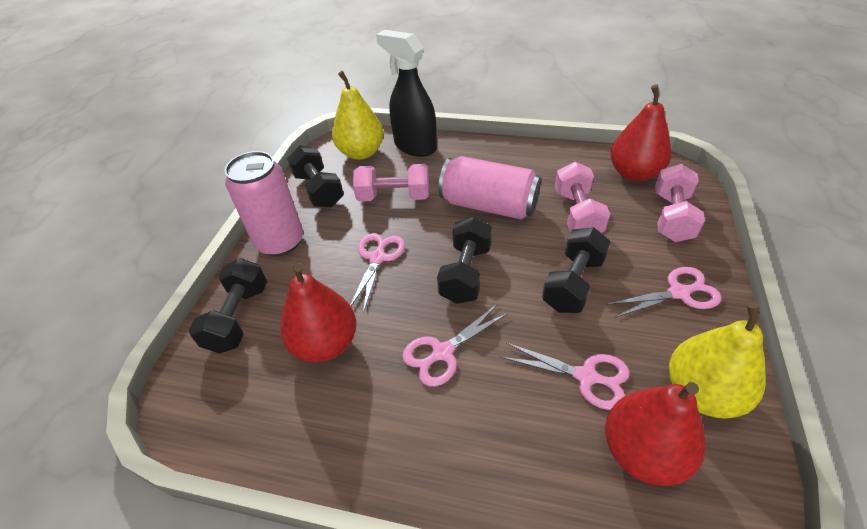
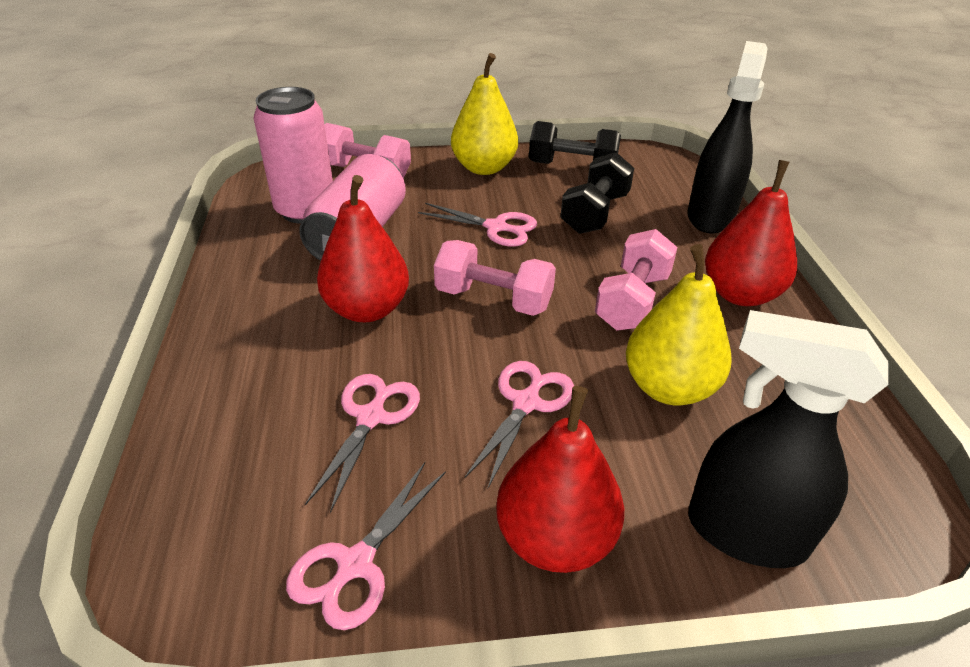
black dumbbell: 4 -> 2
black spray bottle: 1 -> 2

